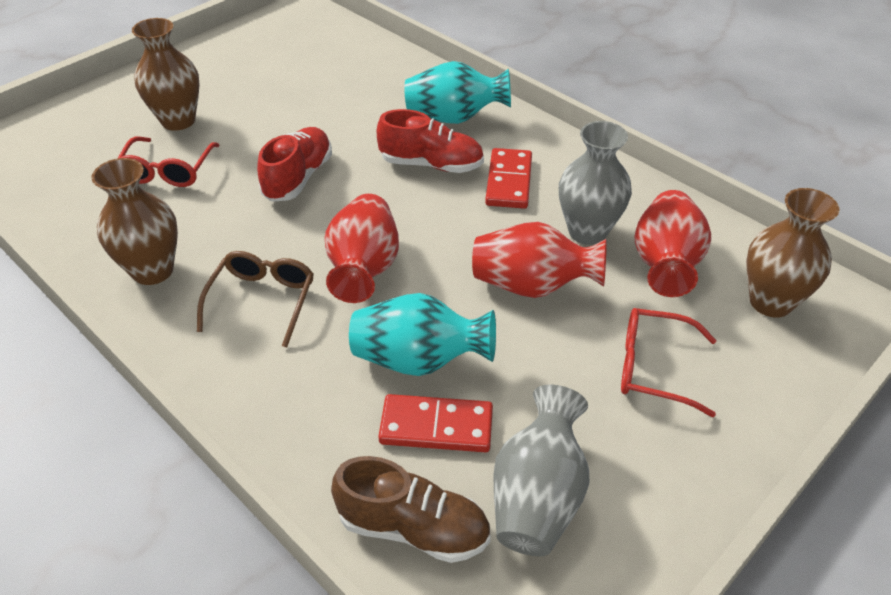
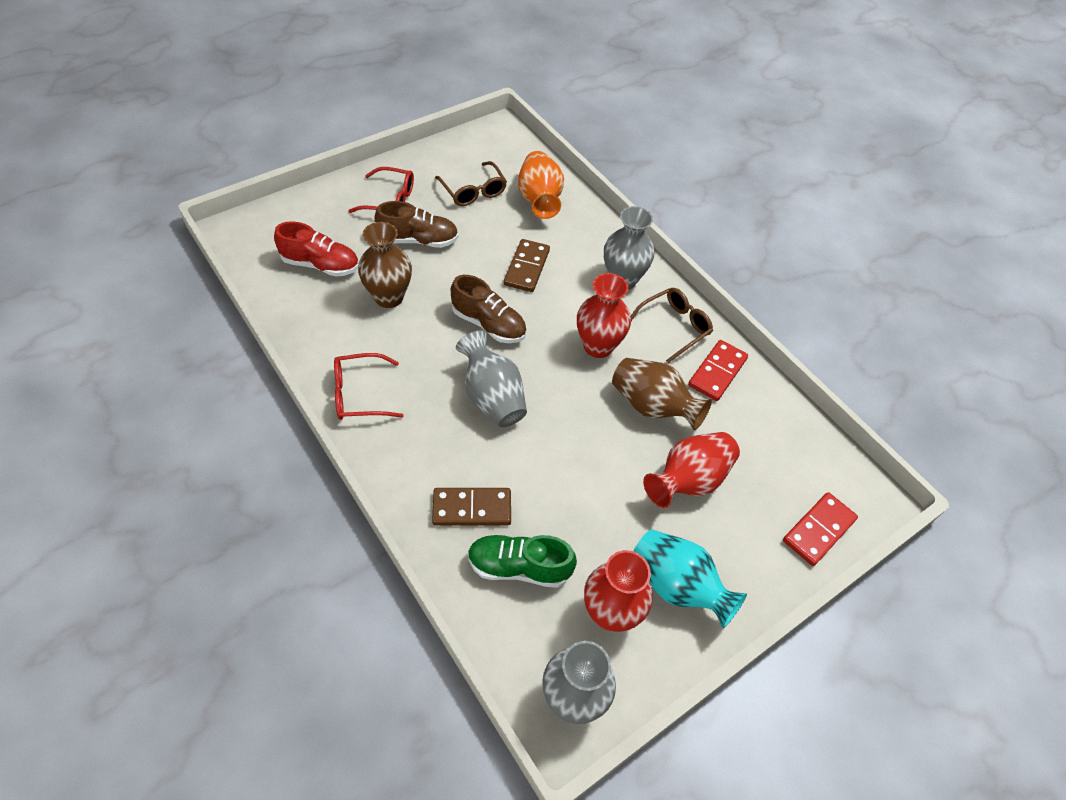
brown domino: 0 -> 2
brown glasses: 1 -> 2
brown shoe: 1 -> 2
brown vase: 3 -> 2
green shoe: 0 -> 1
grey vase: 2 -> 3
orange vase: 0 -> 1
red shoe: 2 -> 1
turquoise vase: 2 -> 1

